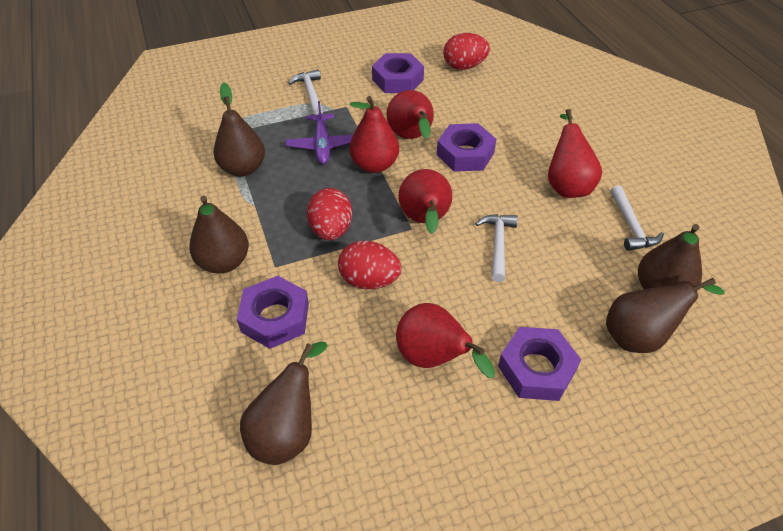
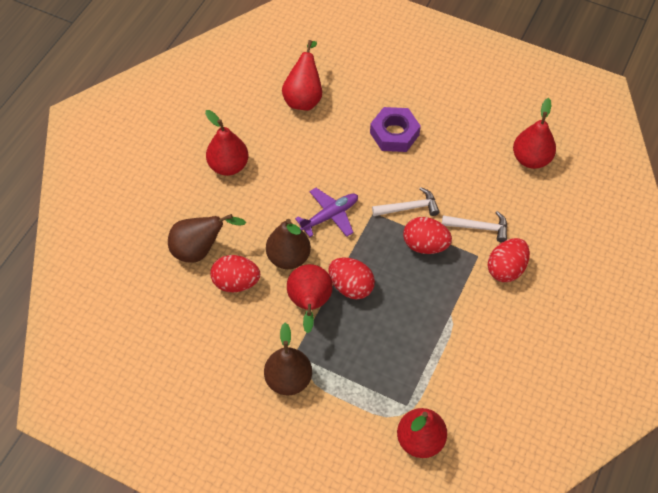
brown pear: 5 -> 3
purple nut: 4 -> 1
red egg: 3 -> 4
white hammer: 3 -> 2

